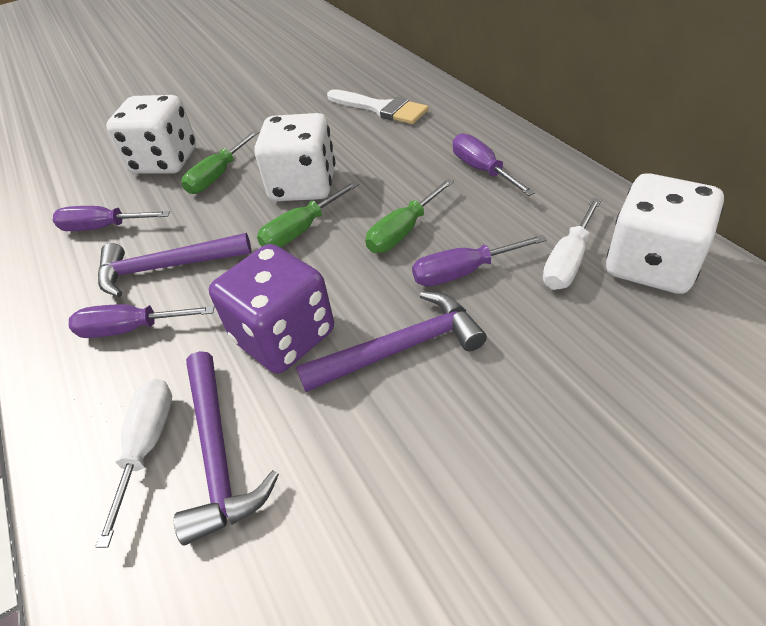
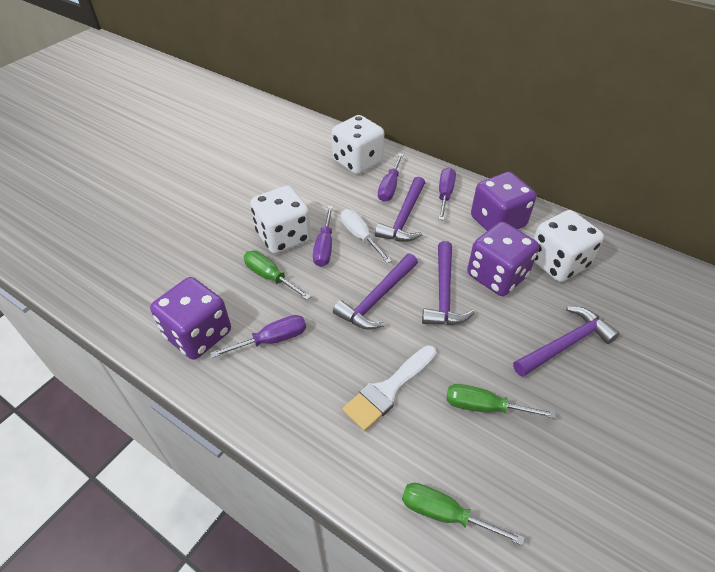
purple dice: 1 -> 3
purple hammer: 3 -> 4
white screwdriver: 2 -> 1

